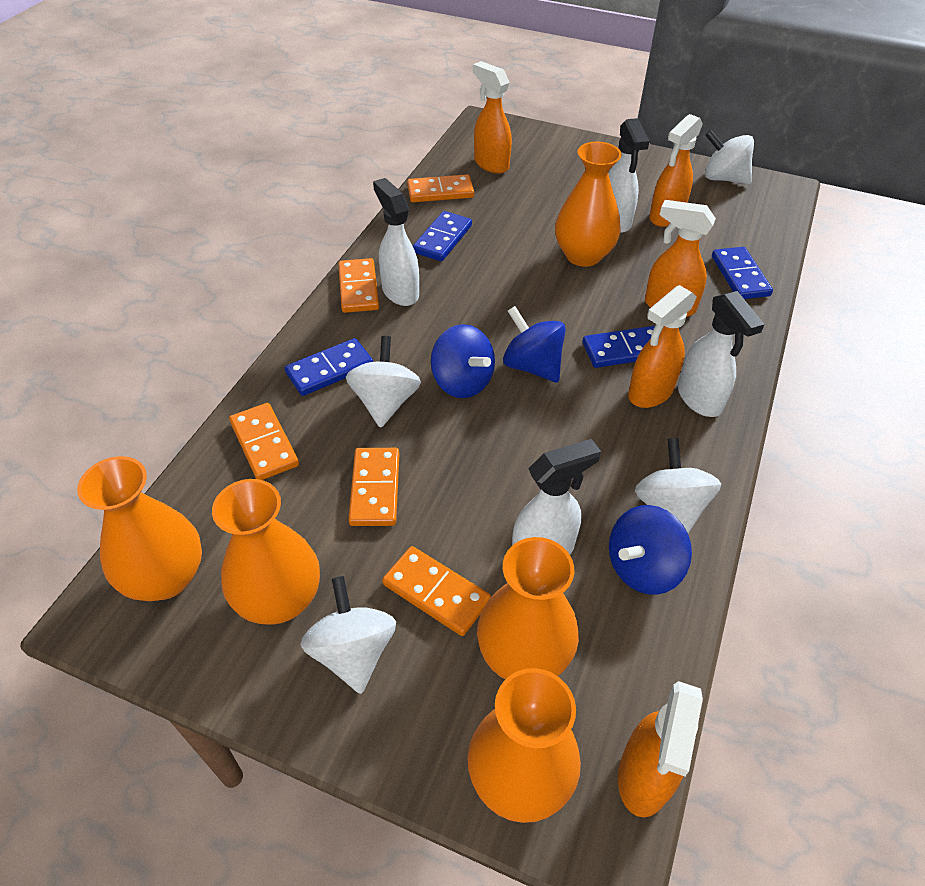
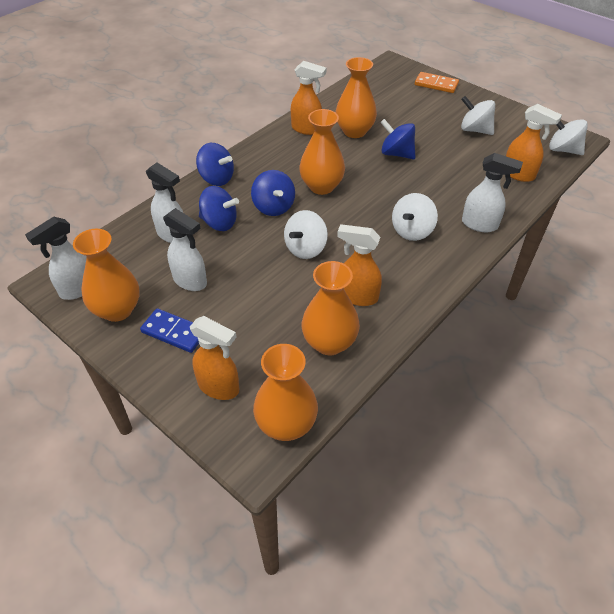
blue domino: 4 -> 1
blue spinning top: 3 -> 4
orange domino: 5 -> 1
orange spray bottle: 5 -> 4

